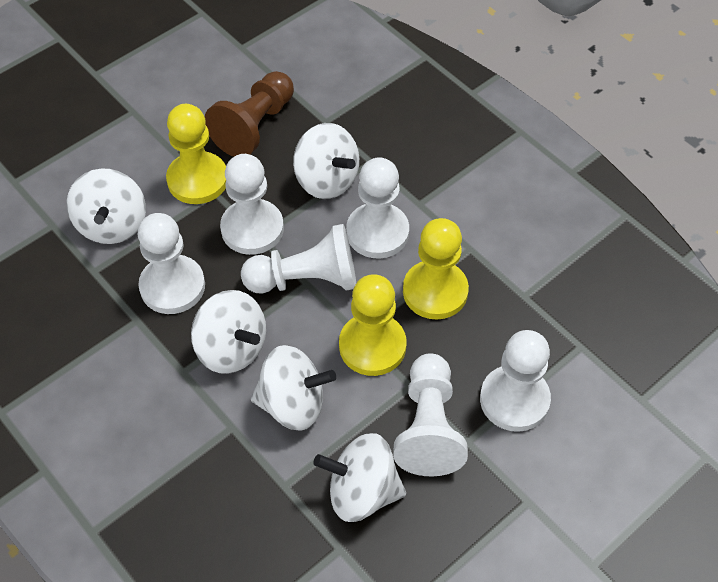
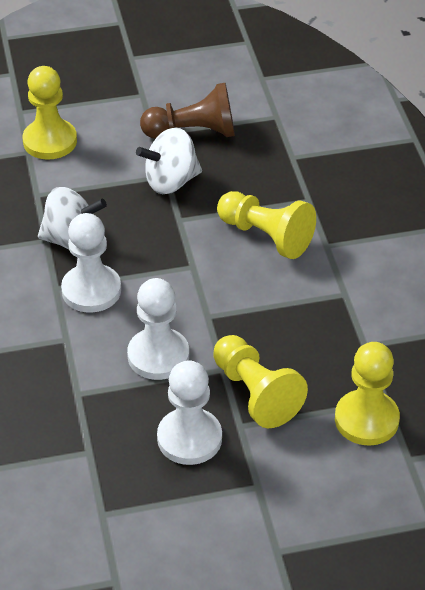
white pawn: 6 -> 3
white spinning top: 5 -> 2
yellow pawn: 3 -> 4

